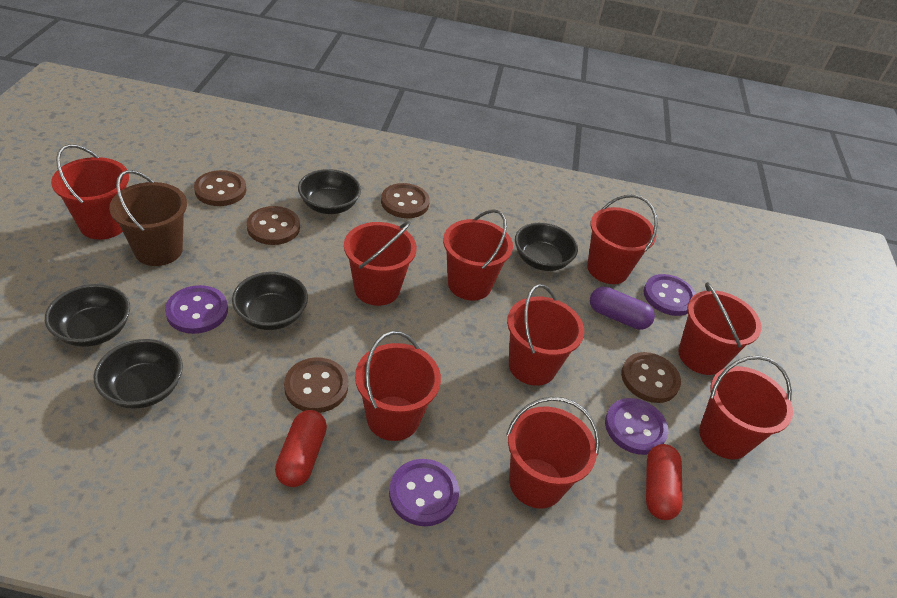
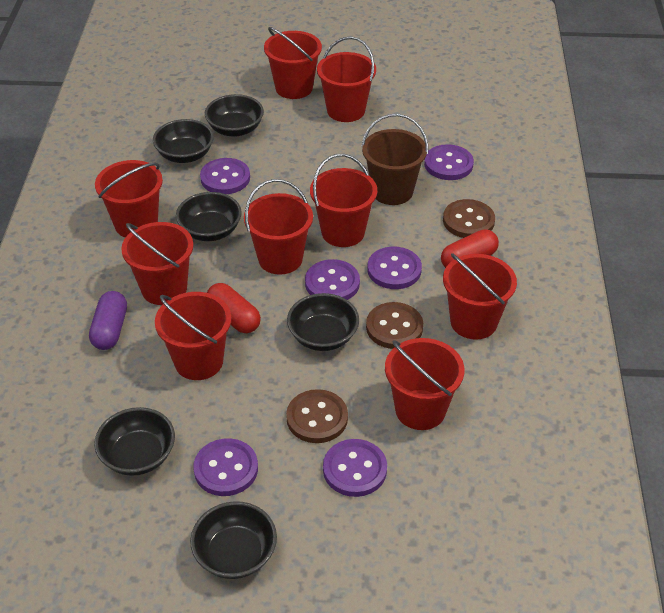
black bowl: 5 -> 6
brown button: 5 -> 3
purple button: 4 -> 6

